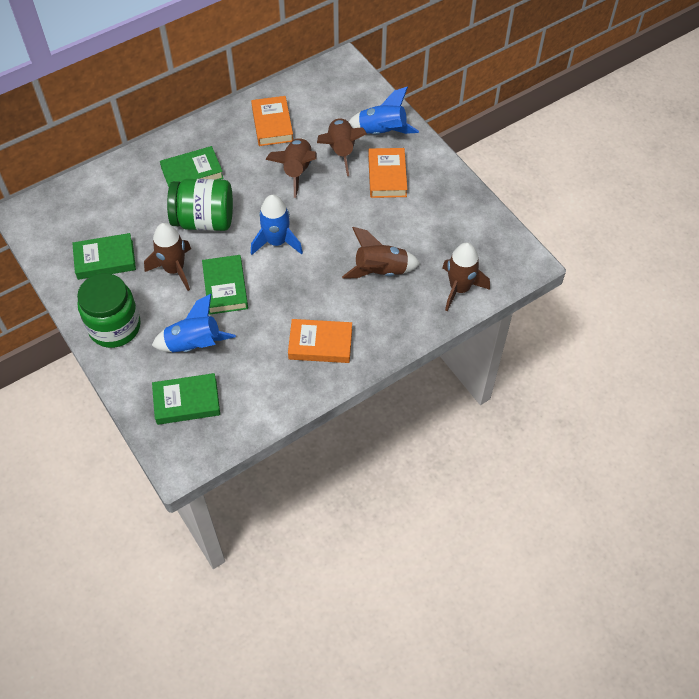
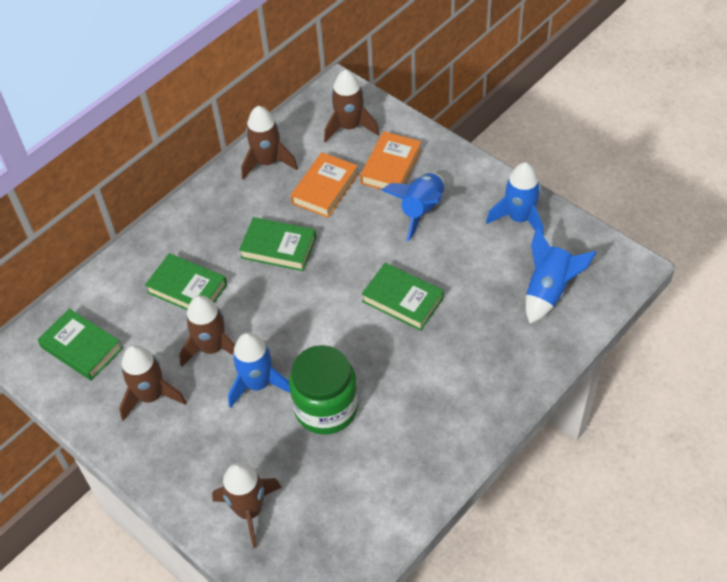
blue rocket: 3 -> 4
green jar: 2 -> 1
orange book: 3 -> 2

